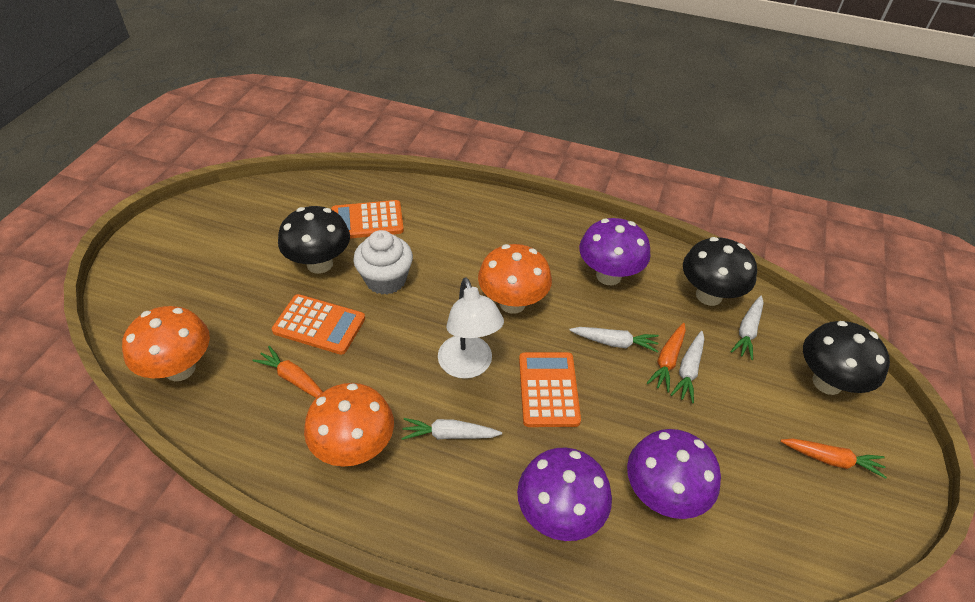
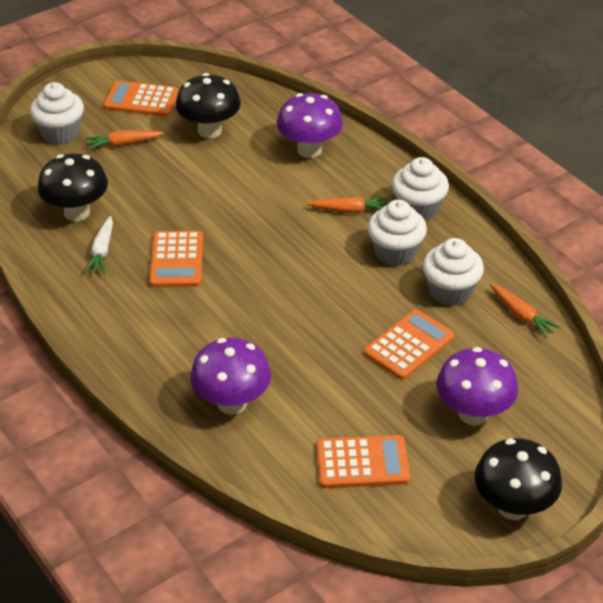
orange calculator: 3 -> 4
orange mushroom: 3 -> 0
white carrot: 4 -> 1
white cupcake: 1 -> 4
white lamp: 1 -> 0

